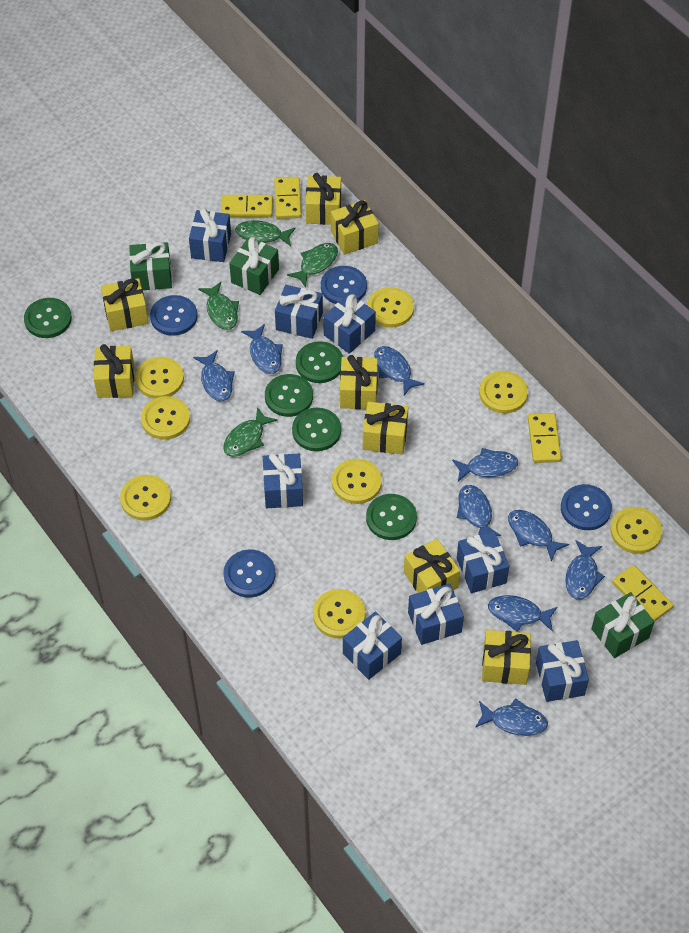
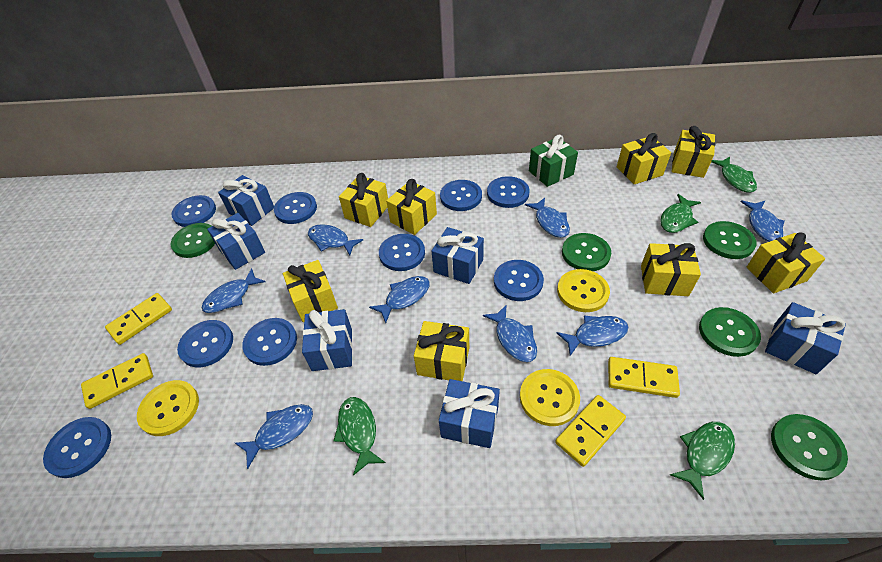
blue button: 4 -> 9
blue fish: 9 -> 8
blue gift: 8 -> 6
green gift: 3 -> 1
yellow button: 8 -> 3

